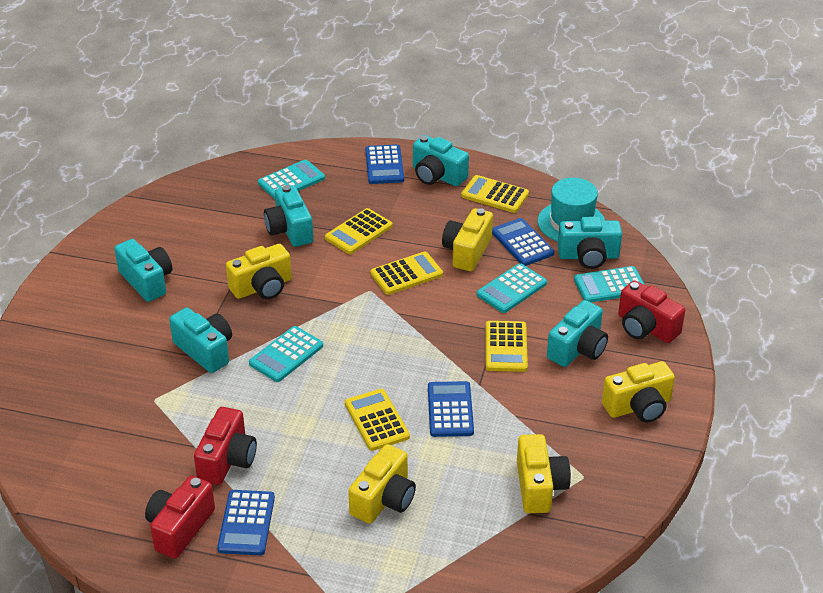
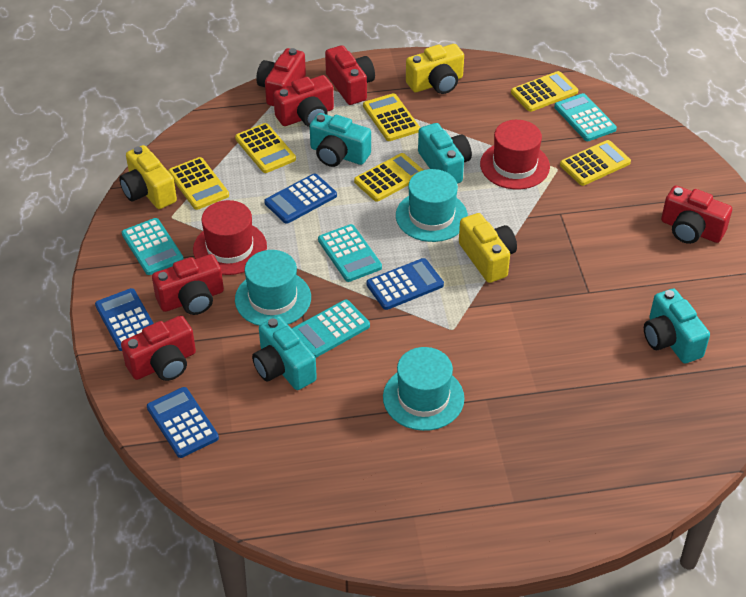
red camera: 3 -> 6
red hat: 0 -> 2
turquoise camera: 6 -> 4
turquoise hat: 1 -> 3
yellow calculator: 5 -> 6
yellow camera: 5 -> 3

